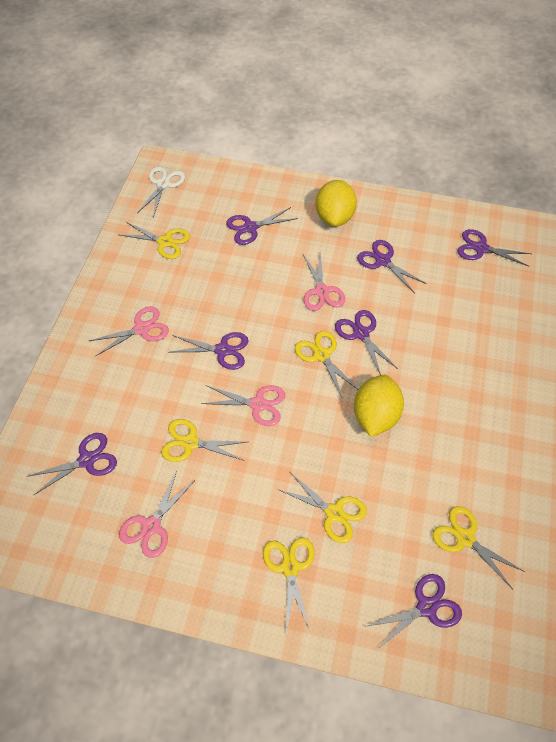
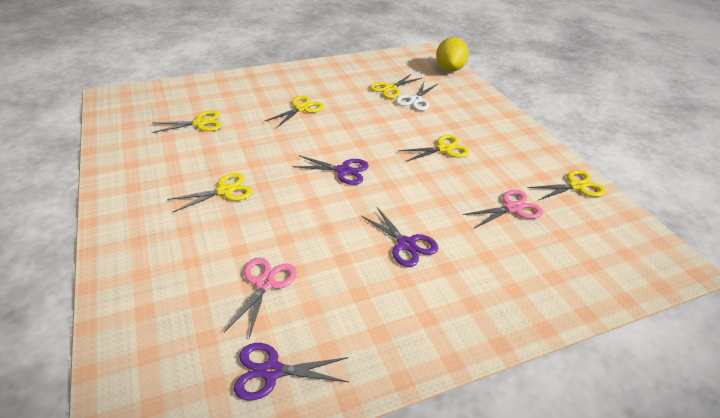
pink scissors: 4 -> 2
purple scissors: 7 -> 3
yellow lemon: 2 -> 1

